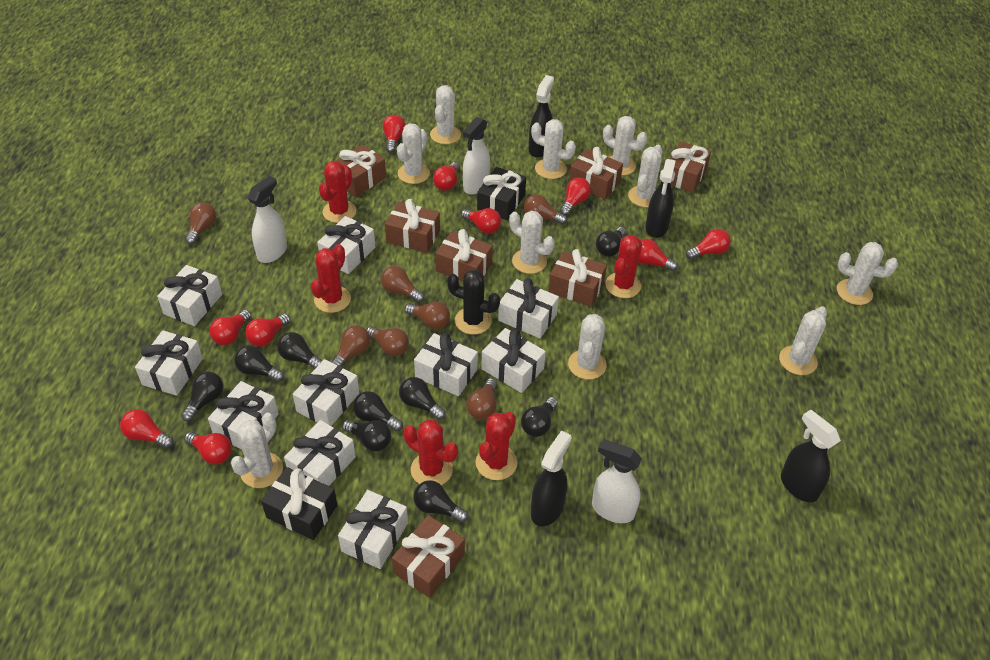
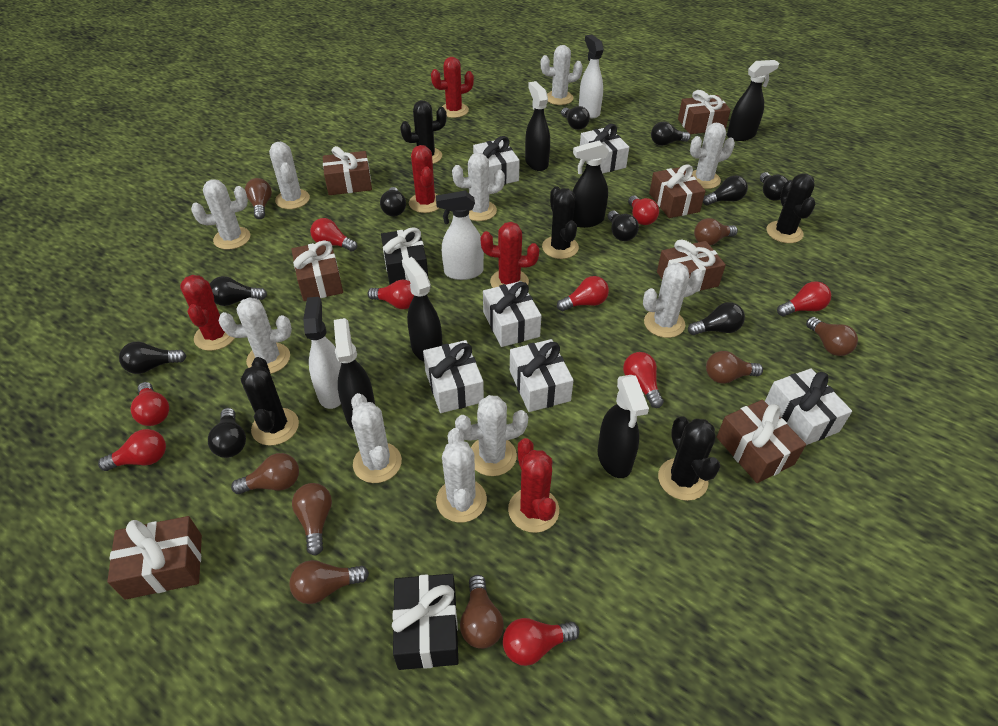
black cactus: 1 -> 5
black light bulb: 9 -> 10
black spray bottle: 4 -> 6
brown light bulb: 7 -> 8
red light bulb: 10 -> 9
white gift: 10 -> 6

